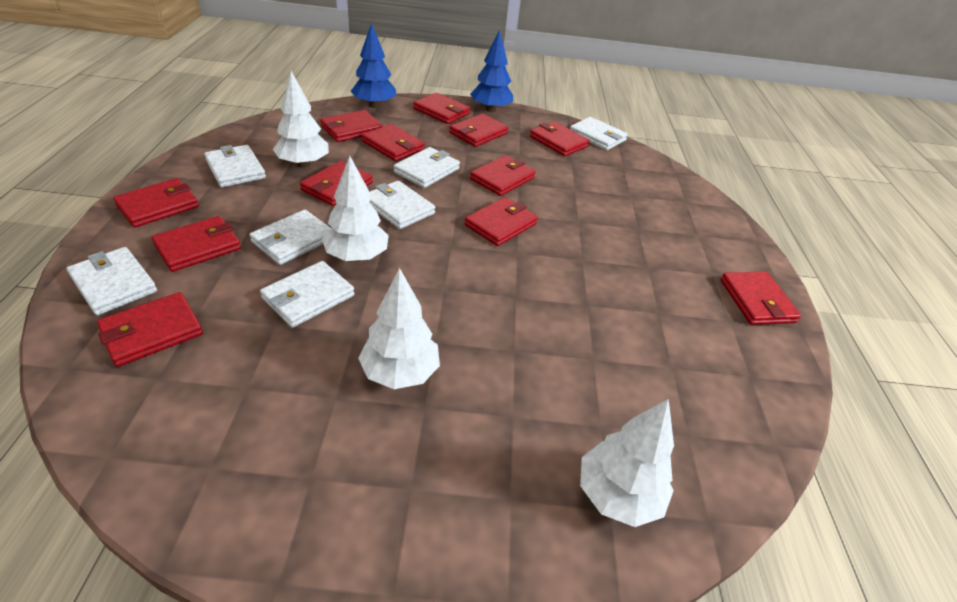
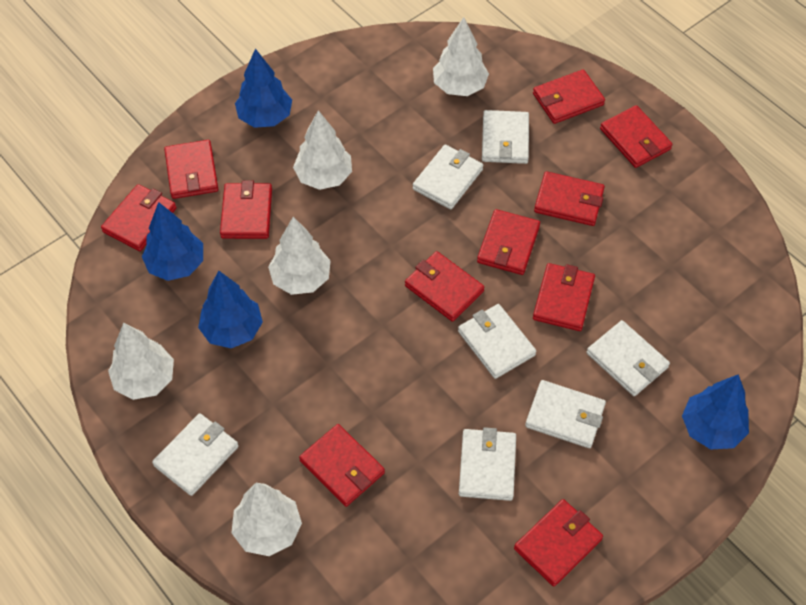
blue tree: 2 -> 4
red wallet: 12 -> 11
white tree: 4 -> 5

